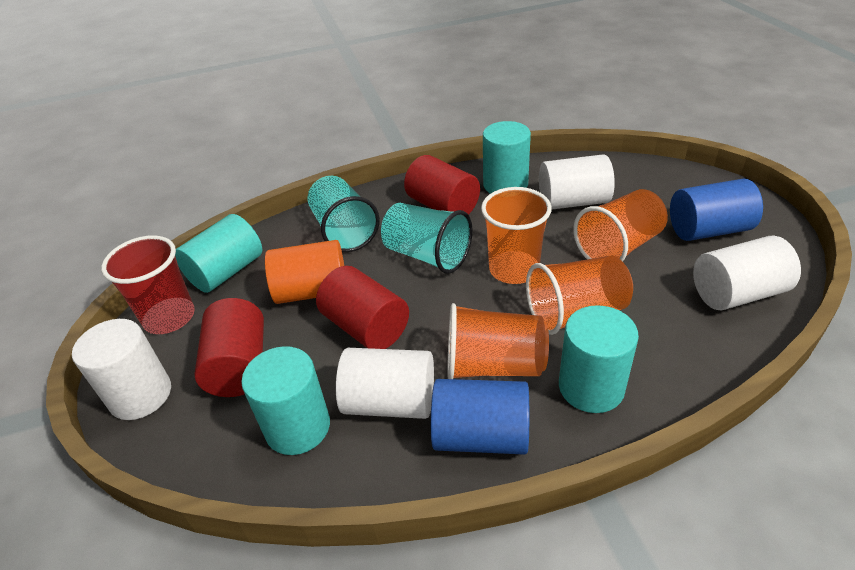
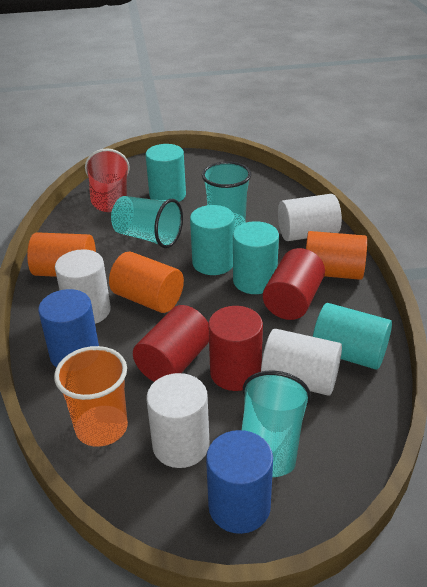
orange cup: 4 -> 1
orange cylinder: 1 -> 3
turquoise cup: 2 -> 3

